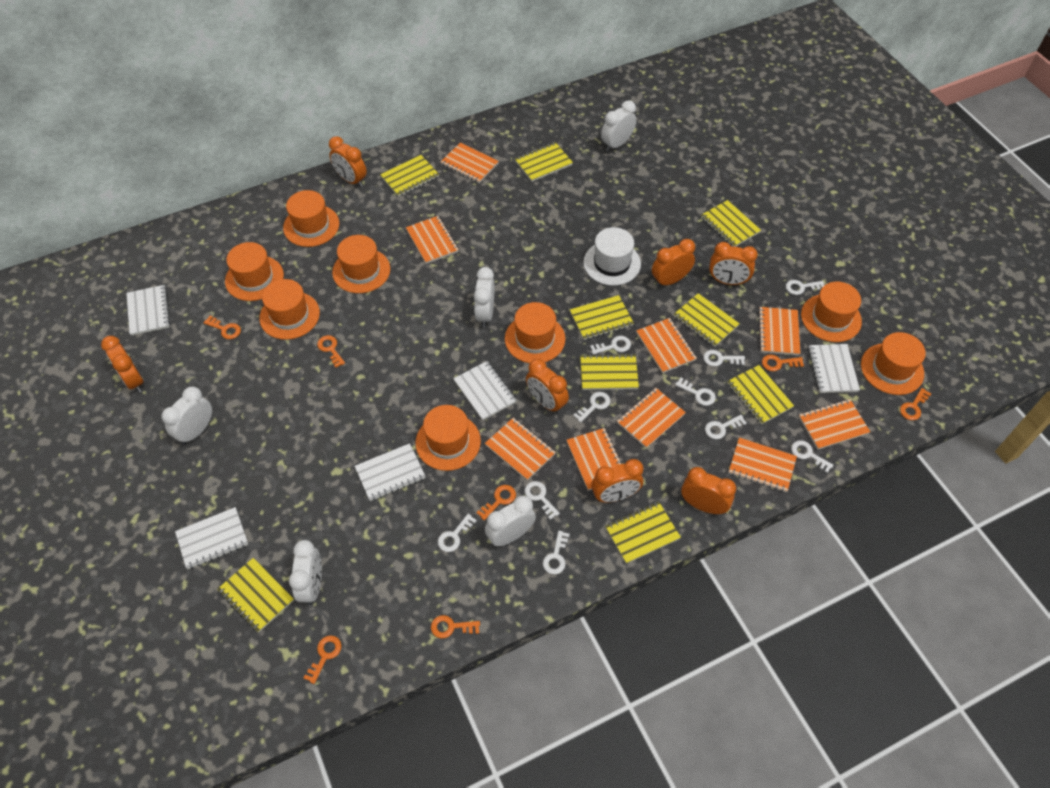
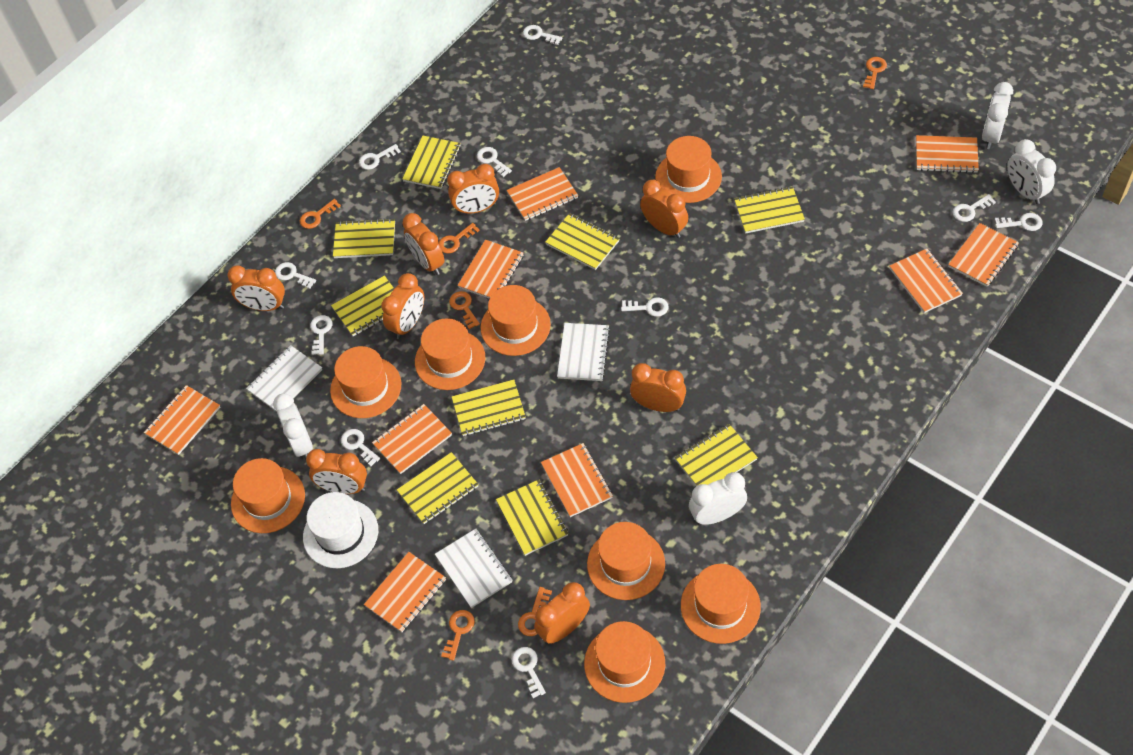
orange clock: 7 -> 8
orange key: 7 -> 6
white clock: 5 -> 4
white notebook: 5 -> 3

